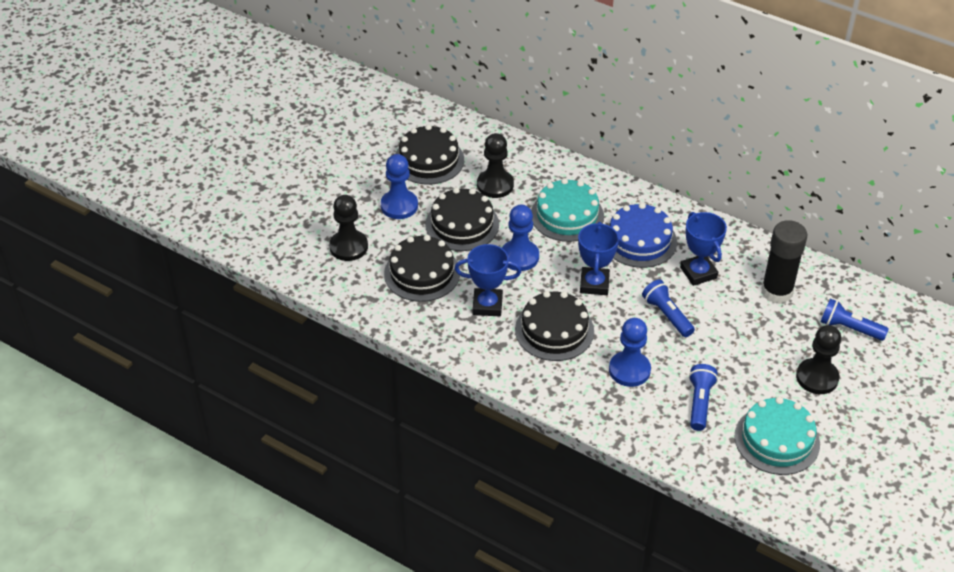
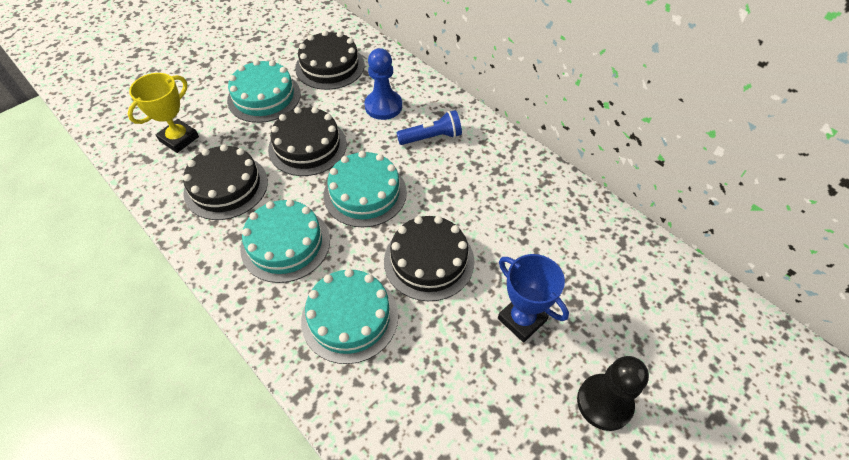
black glue stick: 1 -> 0
black pawn: 3 -> 1
blue cake: 1 -> 0
blue flashlight: 3 -> 1
blue pawn: 3 -> 1
blue trophy: 3 -> 1
turquoise cake: 2 -> 4
yellow trophy: 0 -> 1

